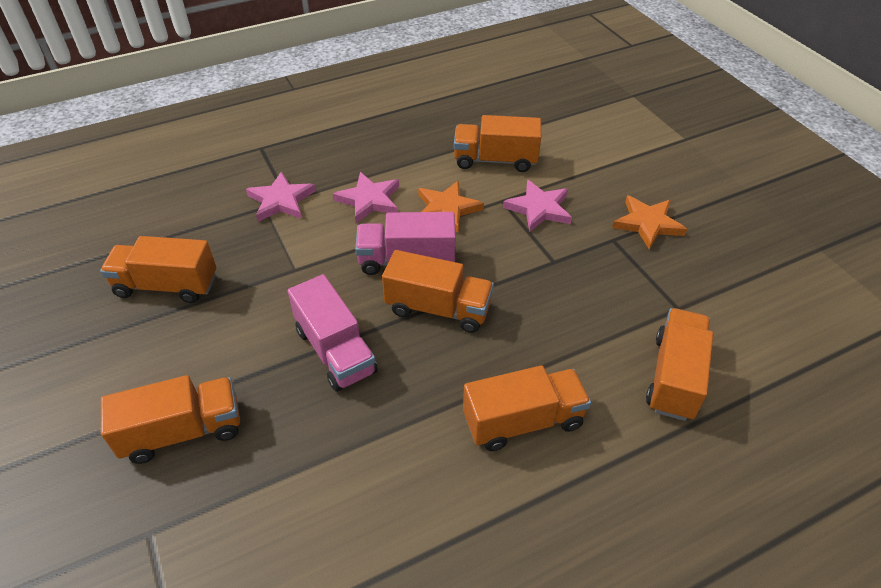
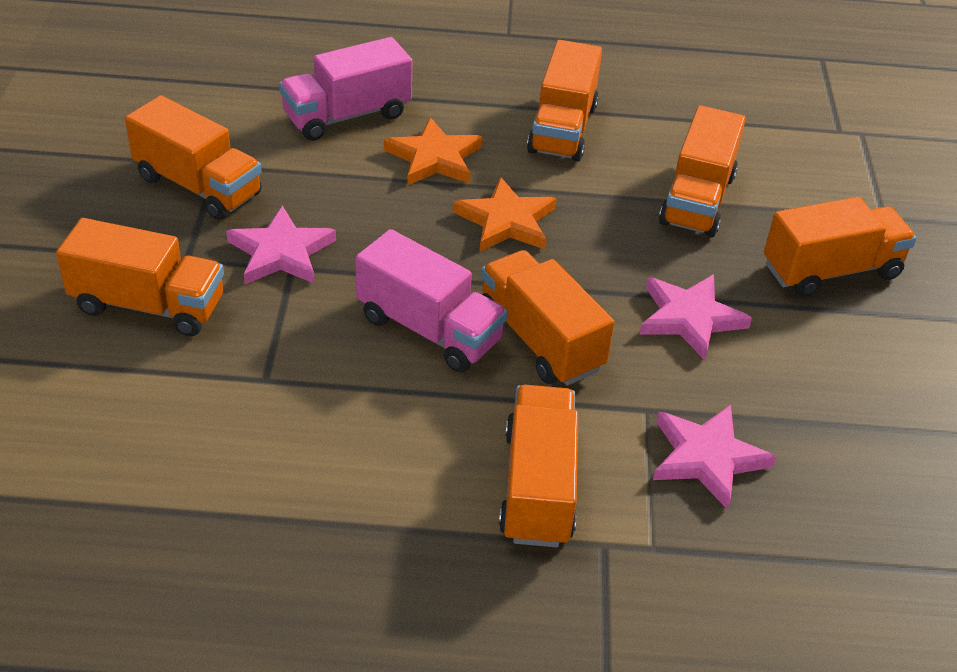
orange truck: 6 -> 7

